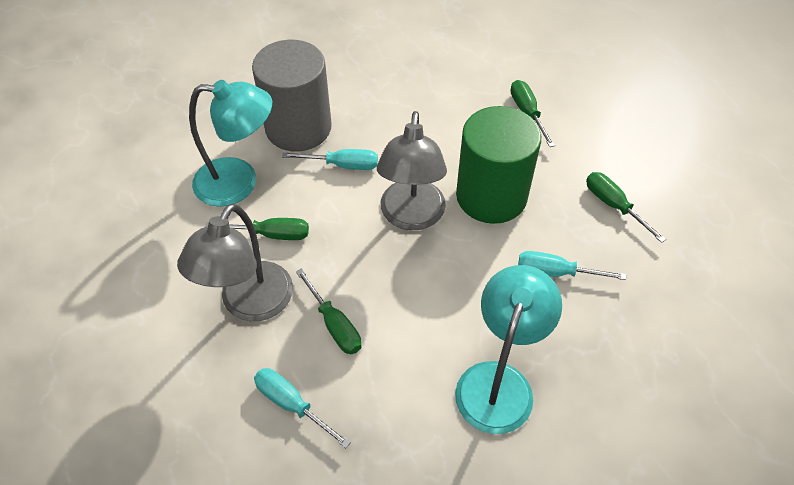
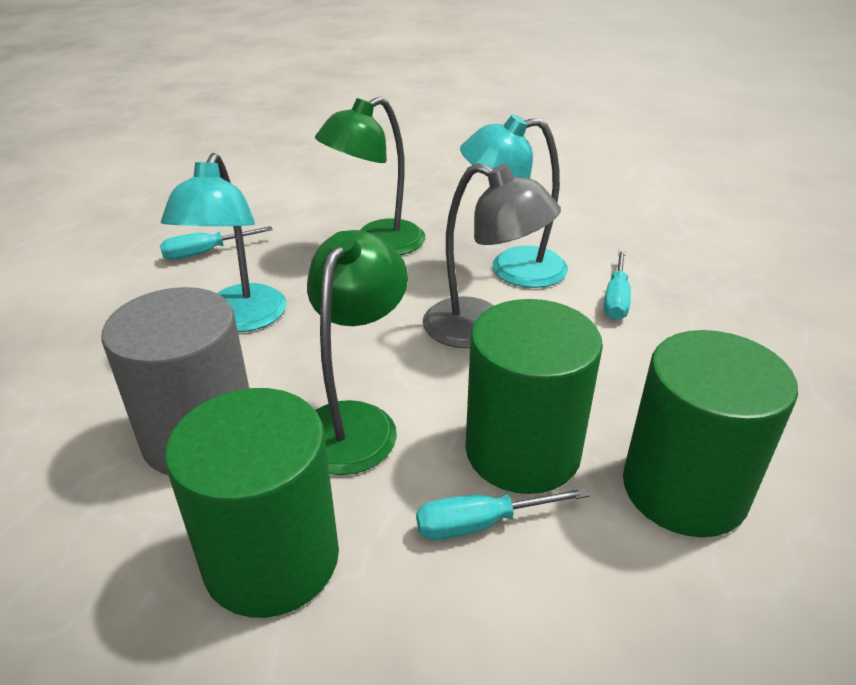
green cylinder: 1 -> 3
green lamp: 0 -> 2
green screwdriver: 4 -> 0
grey lamp: 2 -> 1

